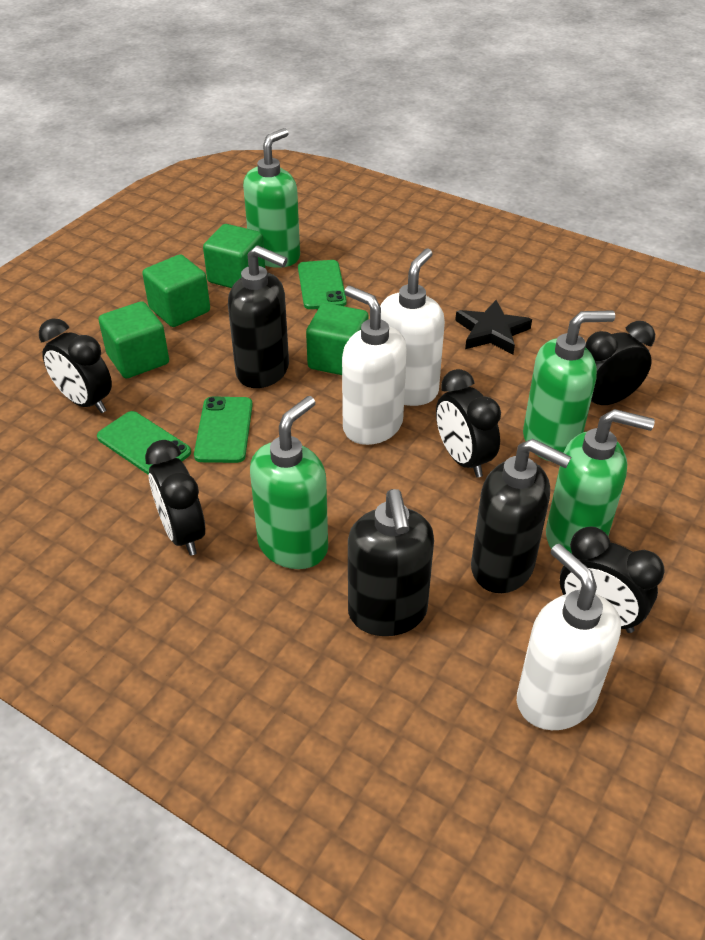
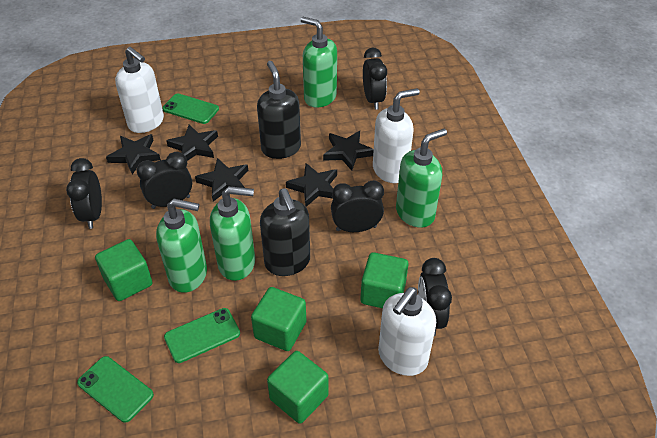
black soap dispenser: 3 -> 2
black star: 1 -> 5

